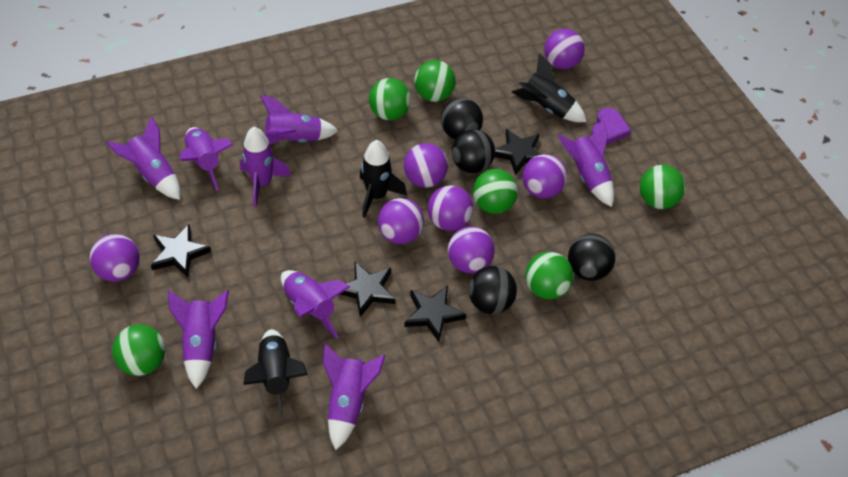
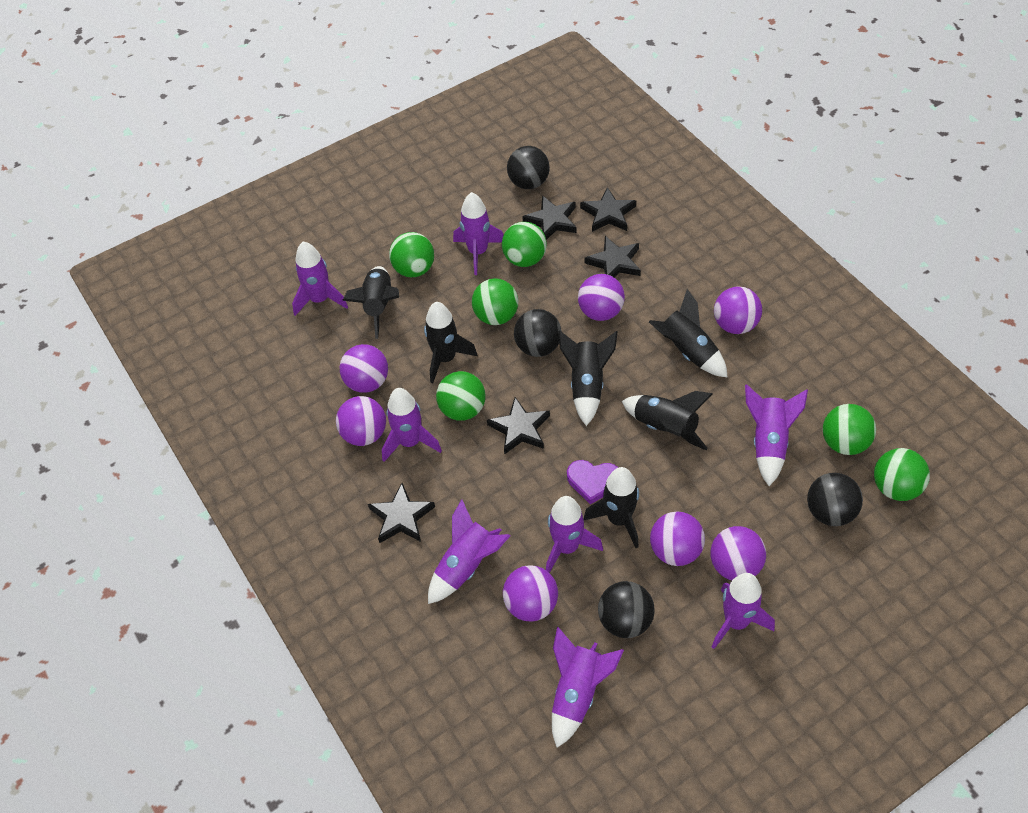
black rocket: 3 -> 6
black star: 4 -> 5

